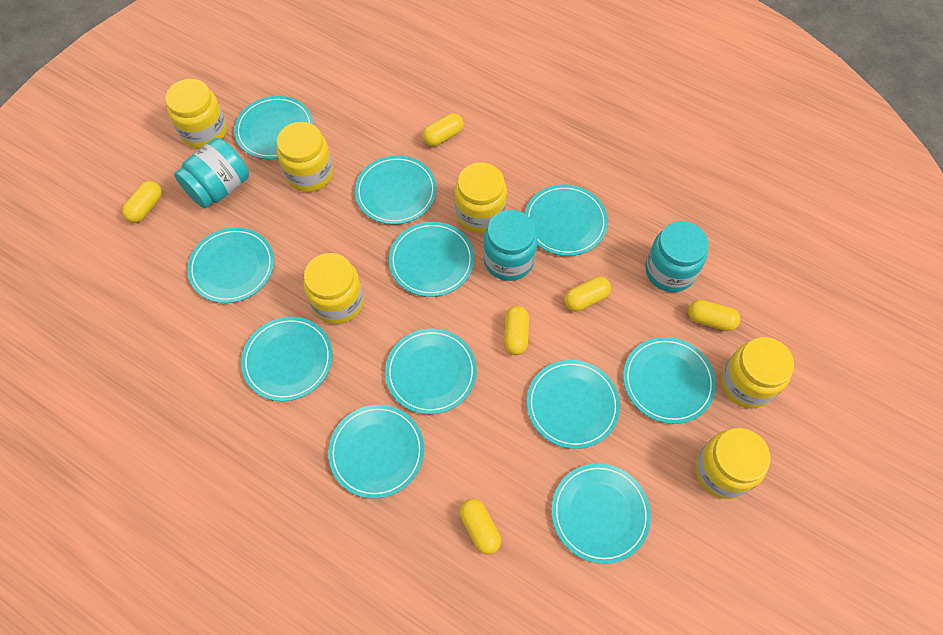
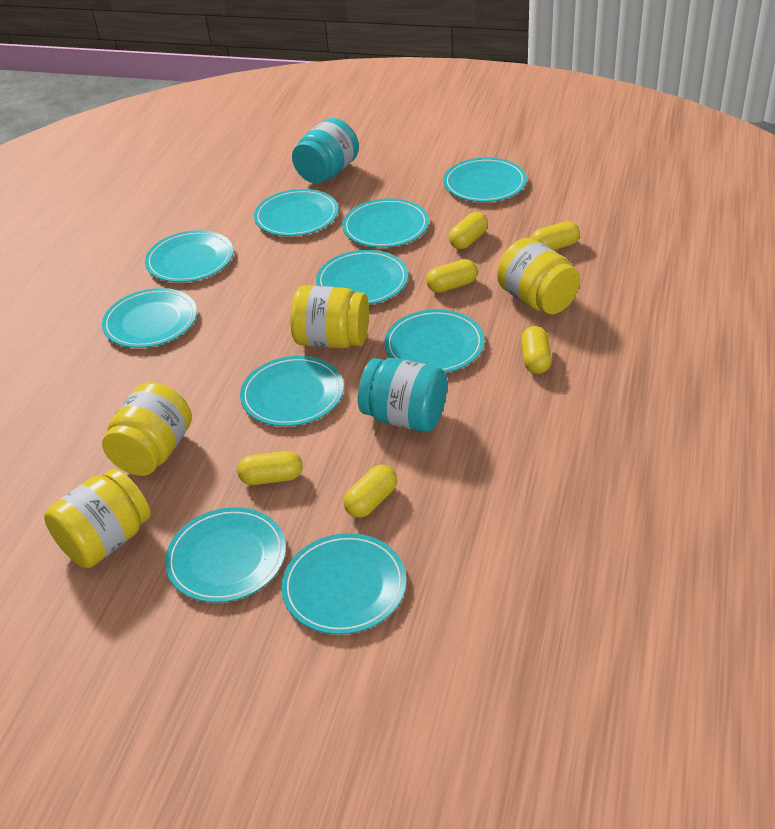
turquoise jar: 3 -> 2
turquoise plate: 11 -> 10
yellow jar: 6 -> 4

